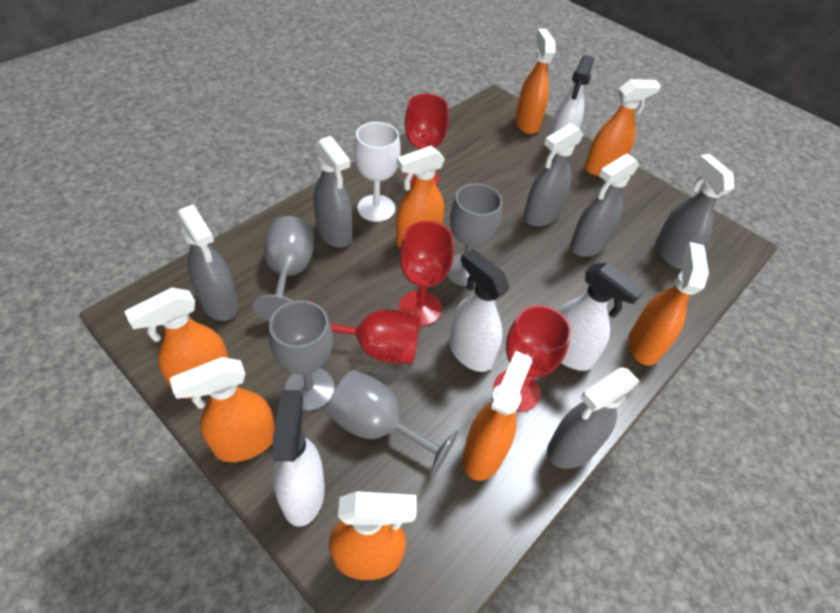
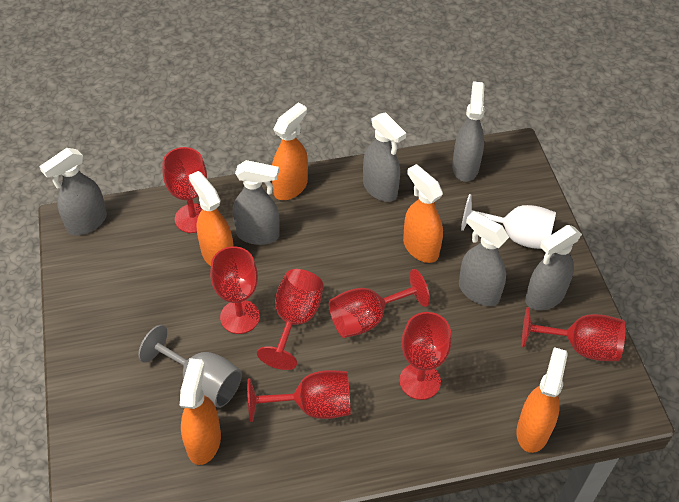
grey goblet: 4 -> 1
orange spray bottle: 8 -> 5
red goblet: 4 -> 7
white spray bottle: 4 -> 0

